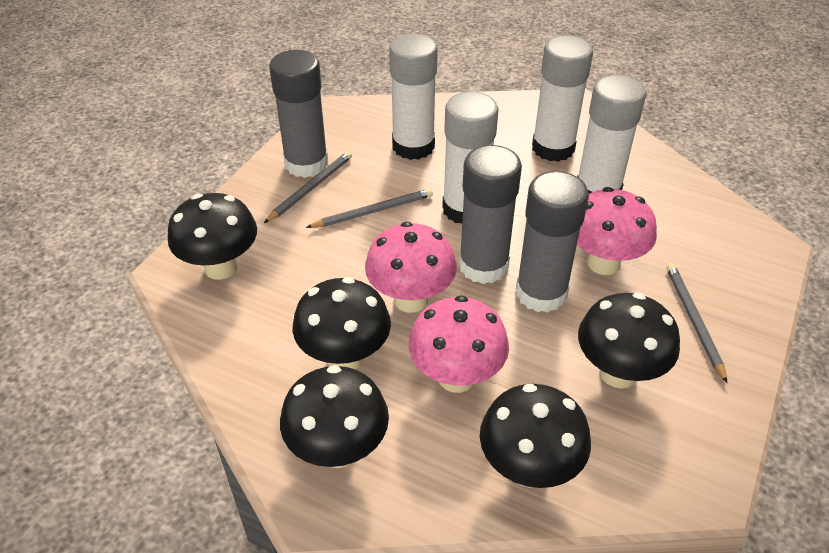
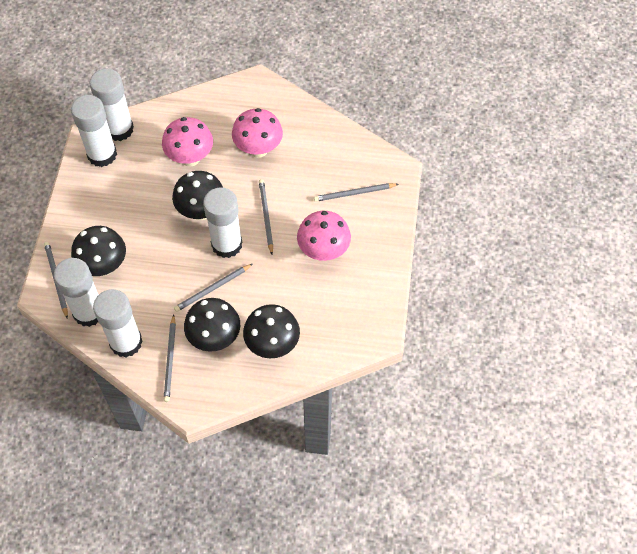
black mushroom: 5 -> 4
grey glue stick: 3 -> 0
grey pencil: 3 -> 5
white glue stick: 4 -> 5

